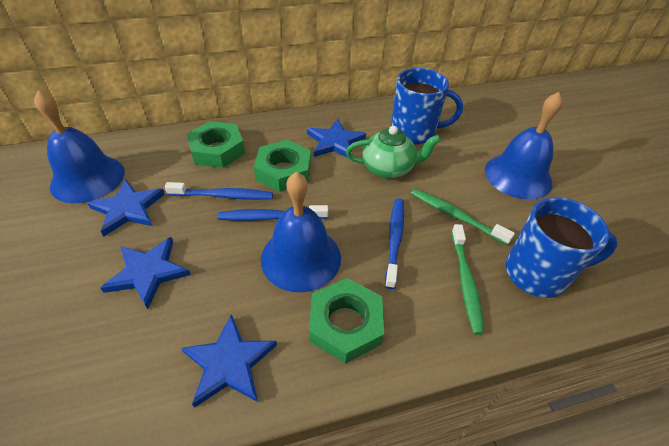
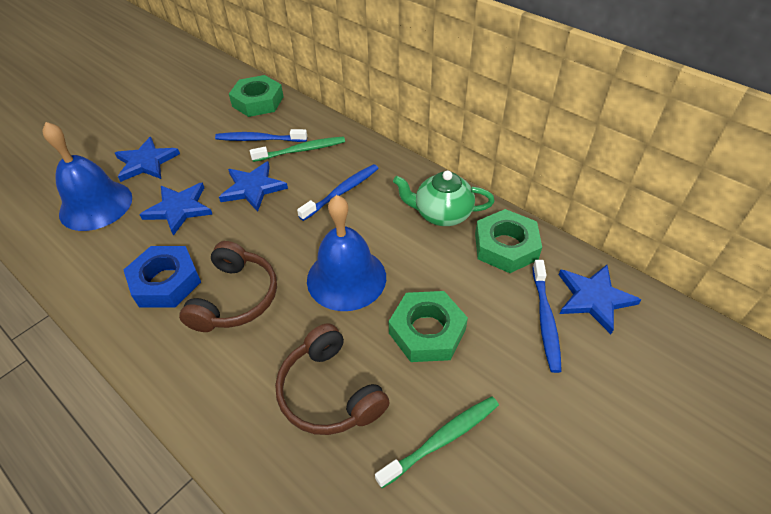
blue bell: 3 -> 2
blue mug: 2 -> 0
blue nut: 0 -> 1
brown headphones: 0 -> 2

